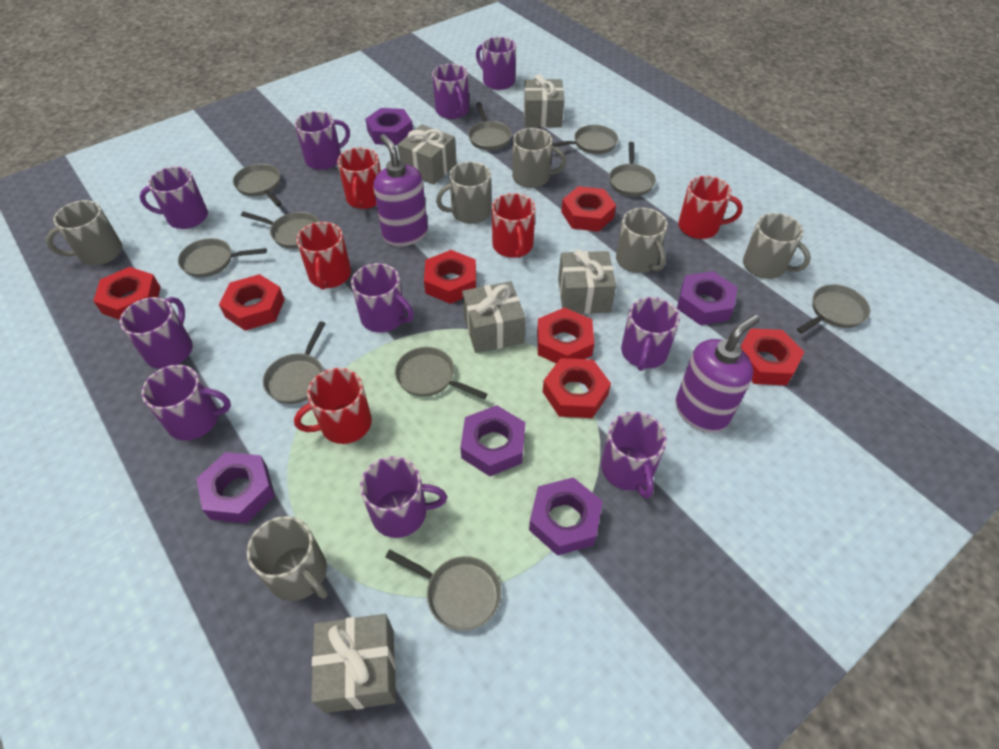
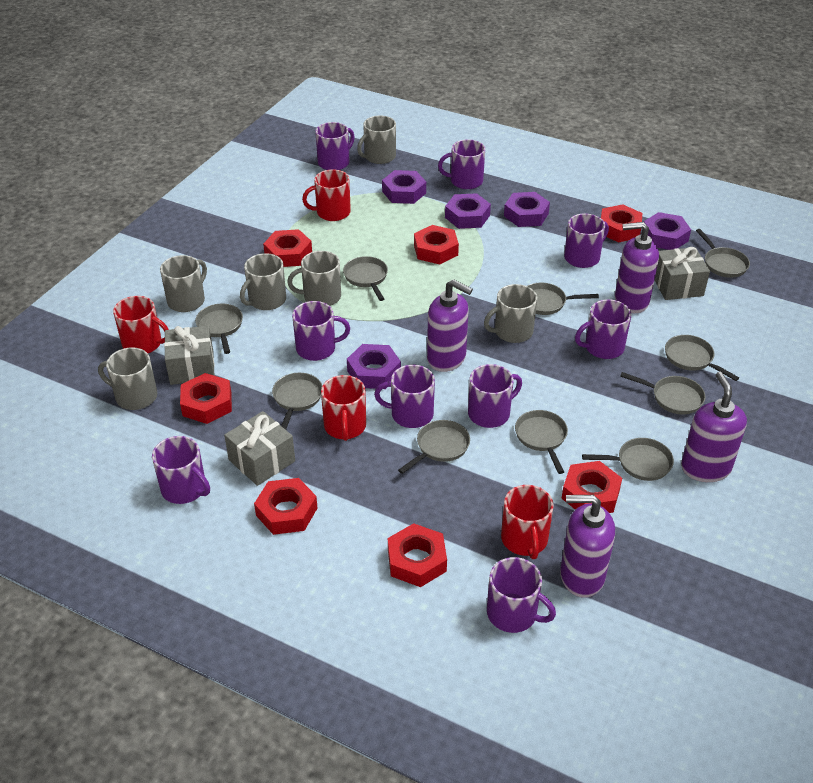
grey gift: 5 -> 3
purple mug: 10 -> 9
purple soap dispenser: 2 -> 4
red mug: 5 -> 4

